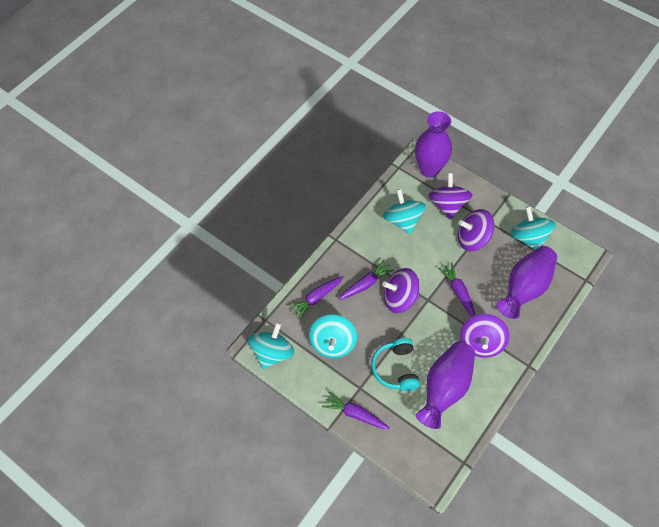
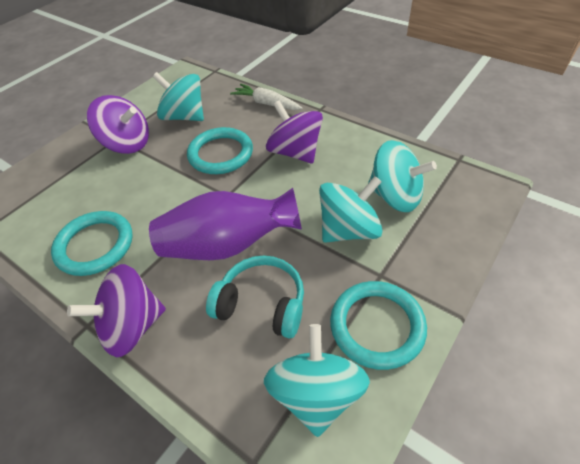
purple carrot: 4 -> 0
purple spinning top: 4 -> 3
purple vase: 3 -> 1
turquoise ring: 0 -> 3
white carrot: 0 -> 1

